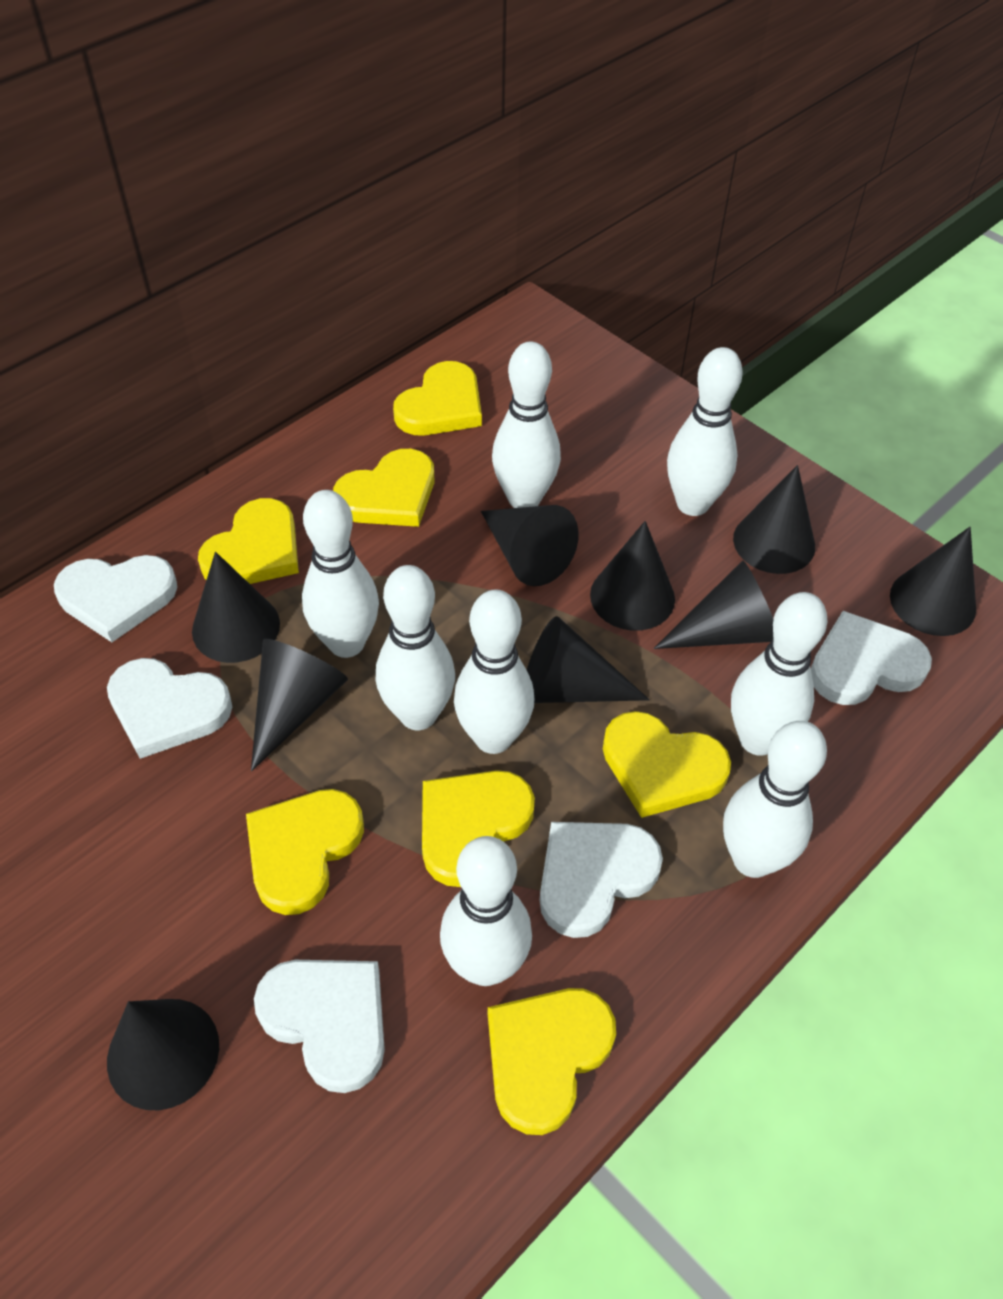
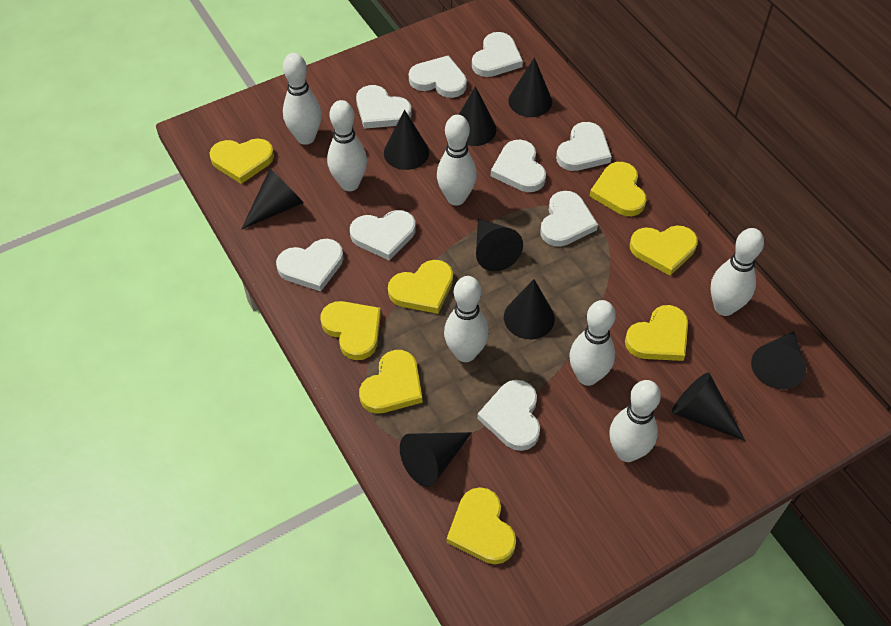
white bowling pin: 8 -> 7
white heart: 5 -> 9
yellow heart: 7 -> 8

